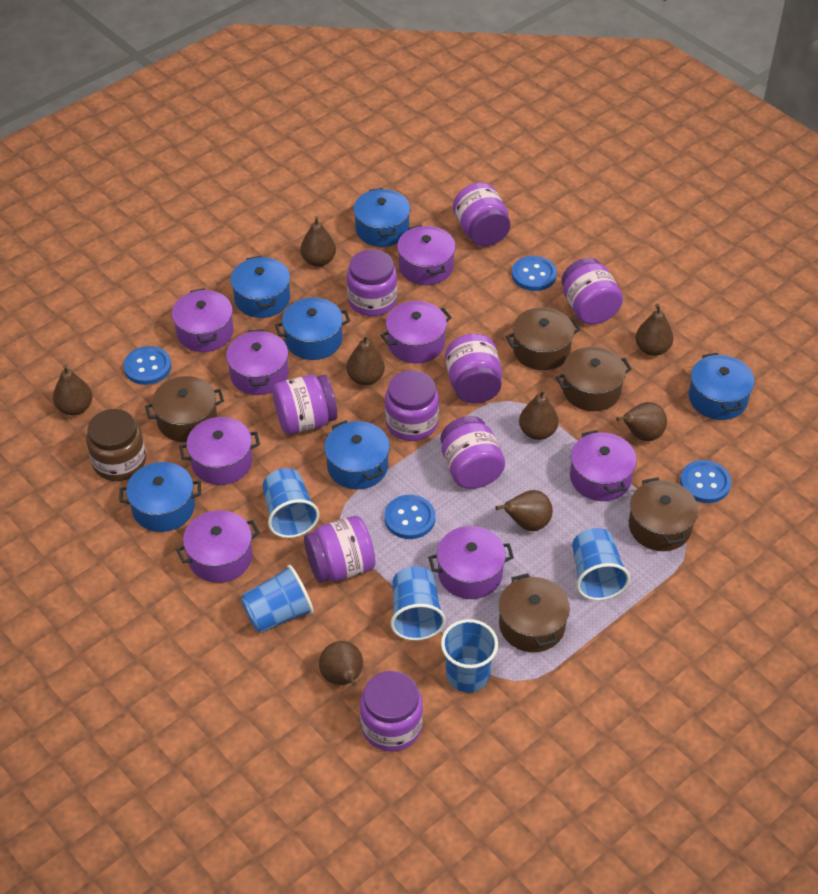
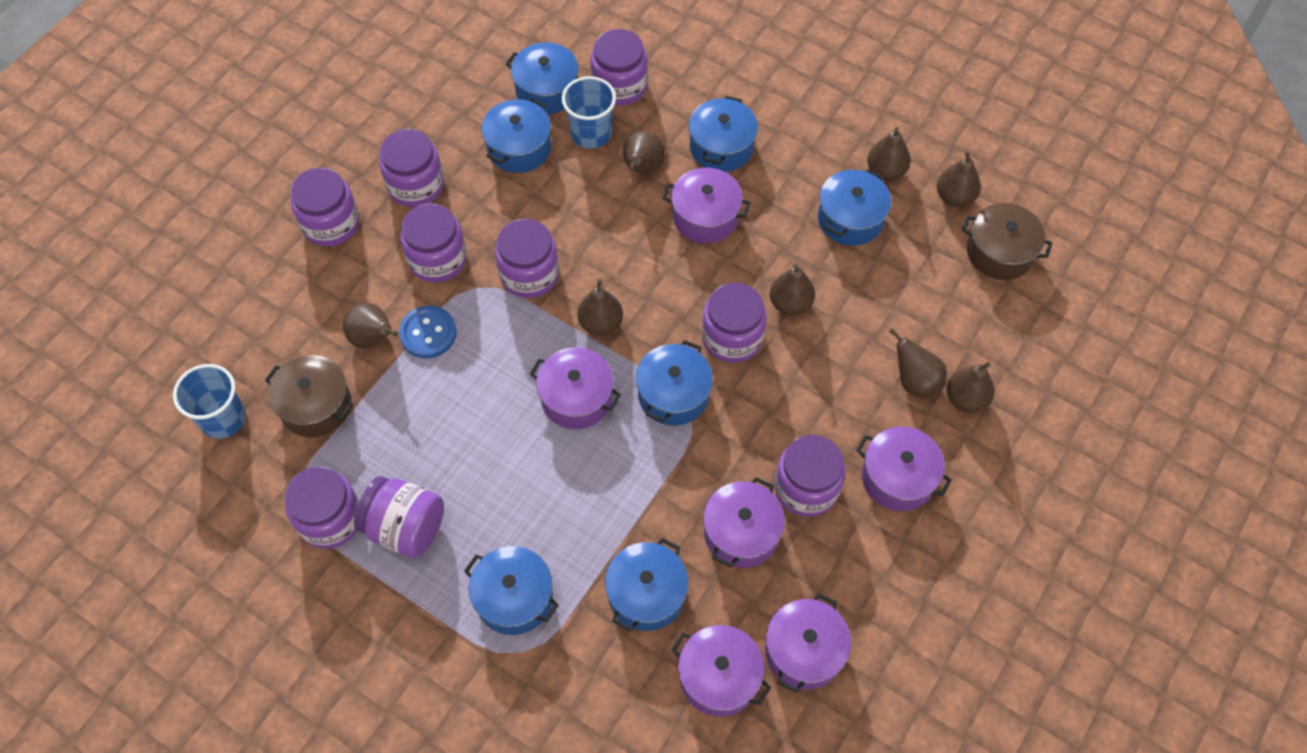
blue button: 4 -> 1
blue cup: 5 -> 2
blue pot: 6 -> 7
brown jar: 1 -> 0
brown pot: 5 -> 2
purple pot: 8 -> 6

